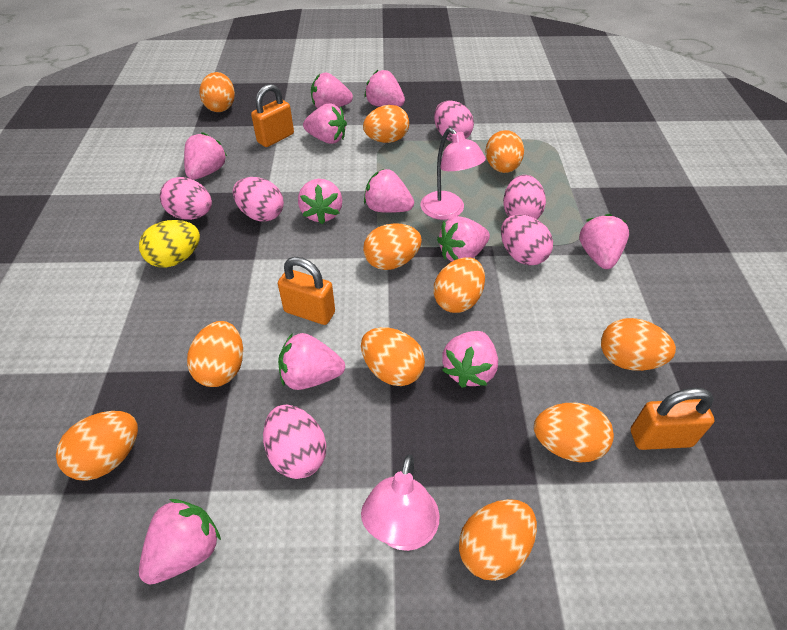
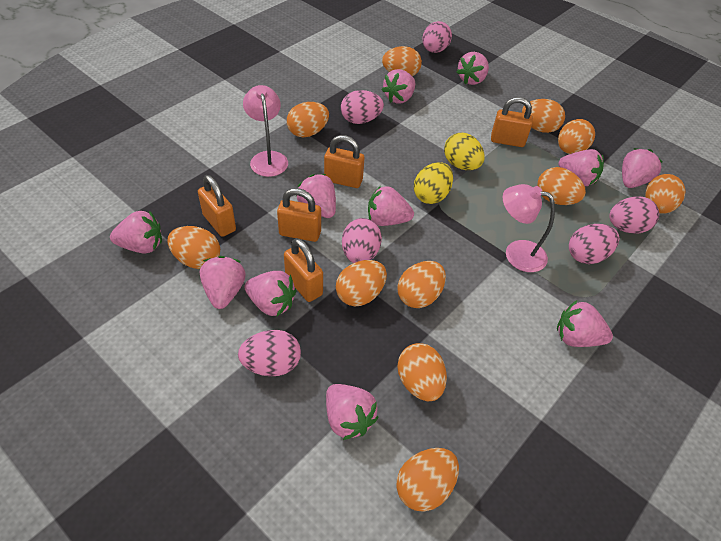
orange padlock: 3 -> 5
yellow egg: 1 -> 2

